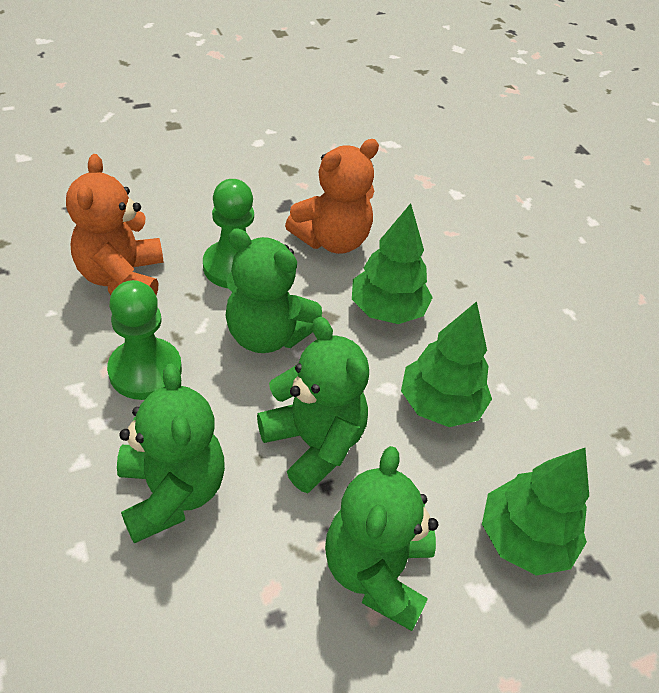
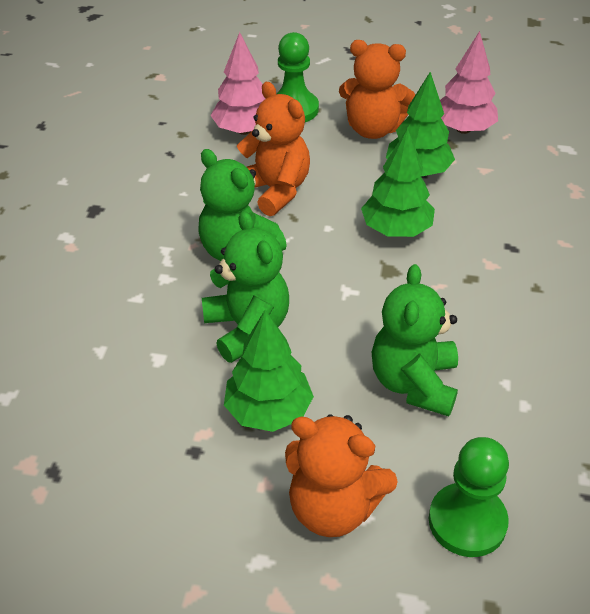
green teddy bear: 4 -> 3
orange teddy bear: 2 -> 3
pink tree: 0 -> 2

